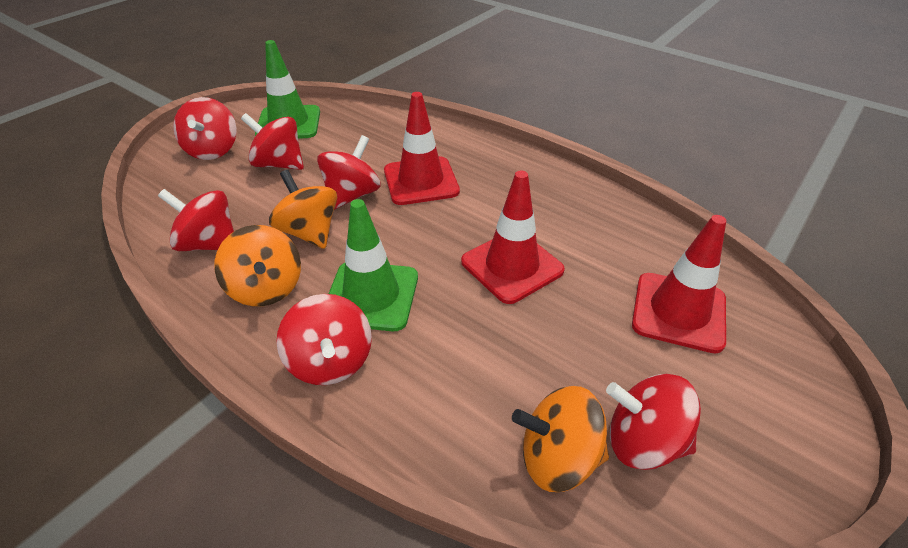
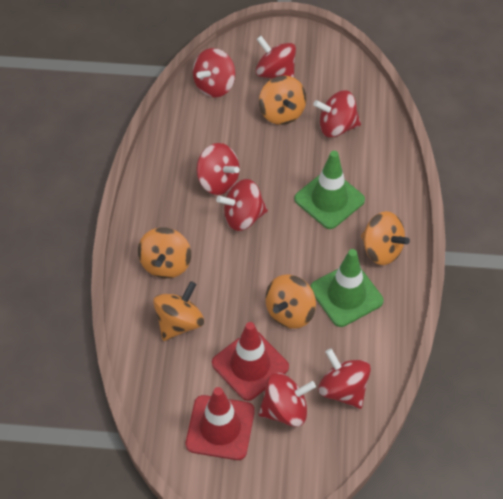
orange spinning top: 3 -> 5
red spinning top: 6 -> 7
red traffic cone: 3 -> 2

